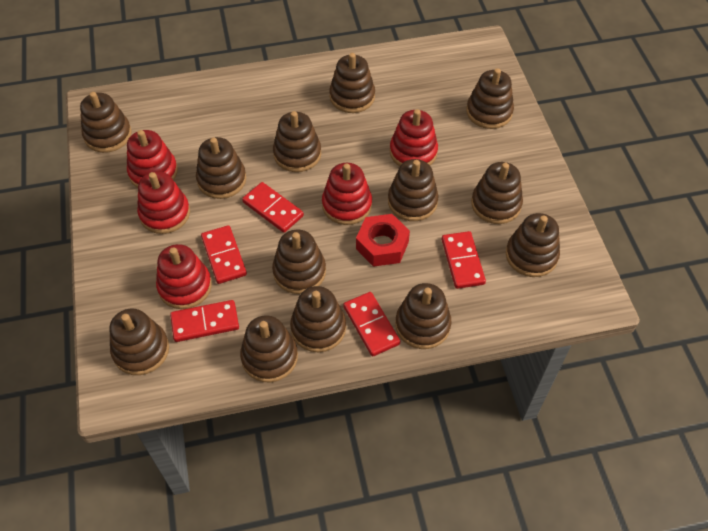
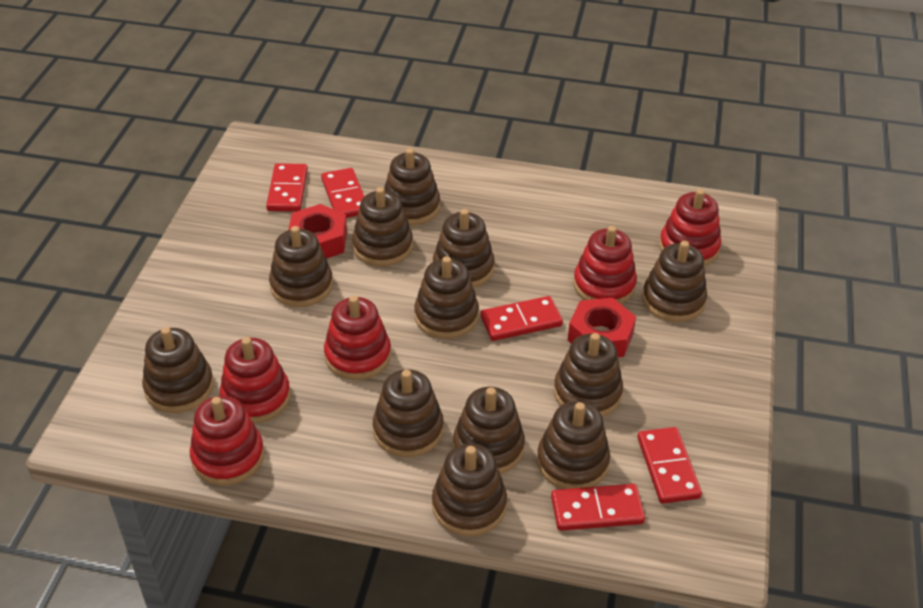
brown stacking toy: 13 -> 12
red nut: 1 -> 2

